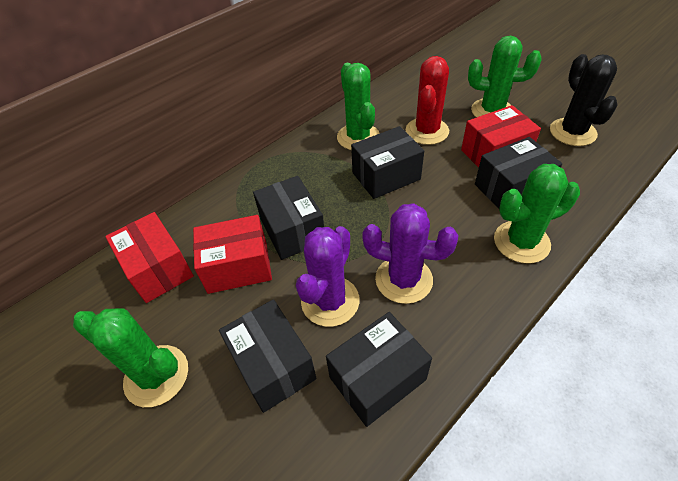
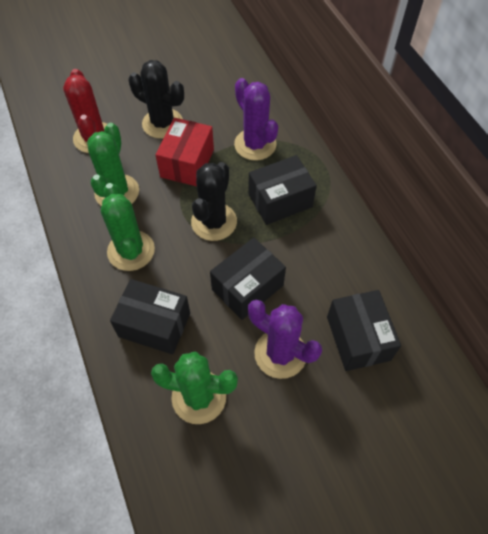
black box: 5 -> 4
black cactus: 1 -> 2
green cactus: 4 -> 3
red box: 3 -> 1

